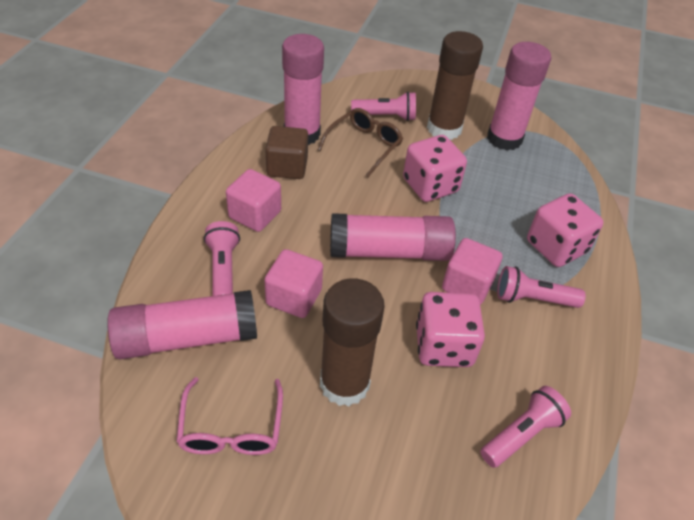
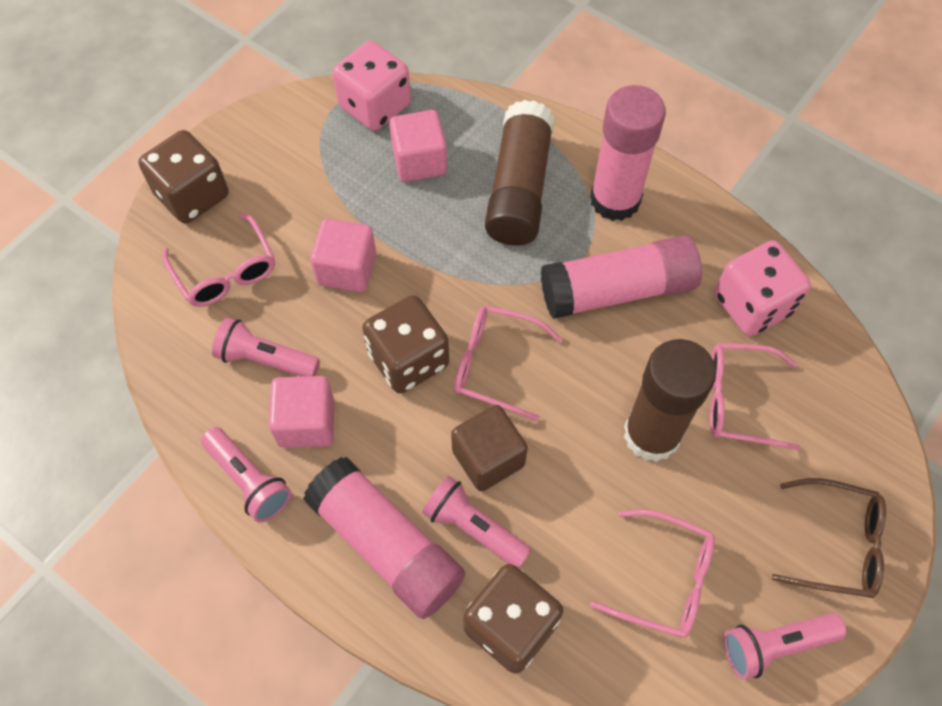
brown dice: 0 -> 3
pink dice: 3 -> 2
pink glasses: 1 -> 4
pink glue stick: 4 -> 3

